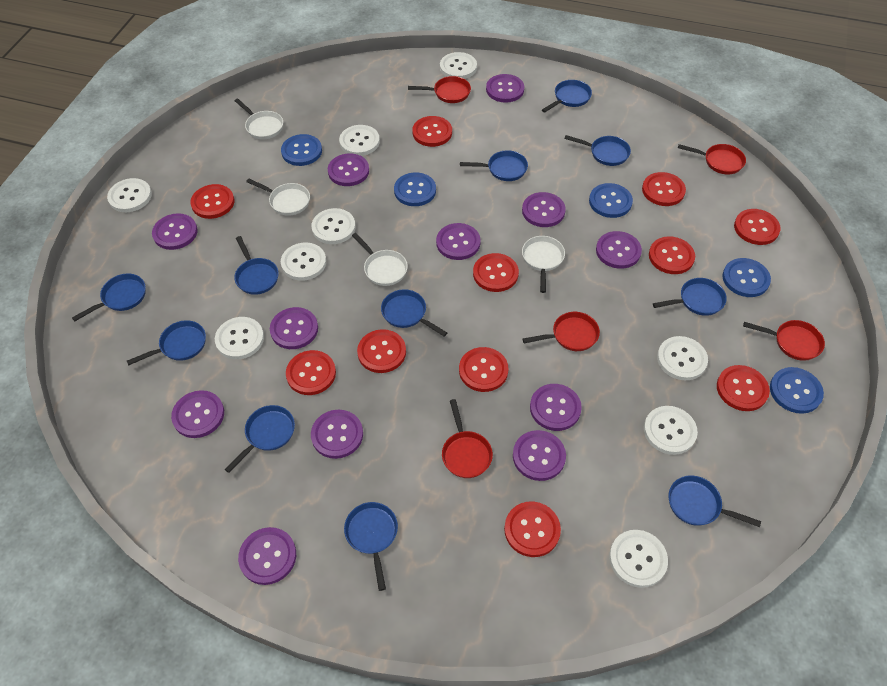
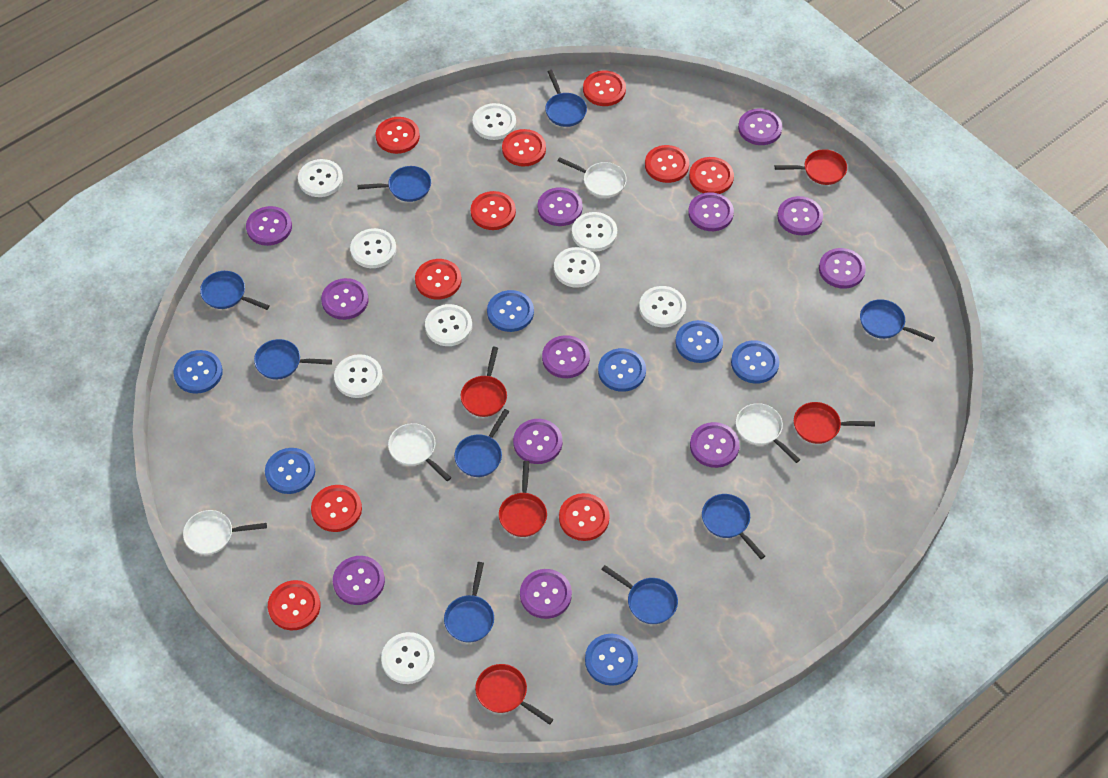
blue button: 5 -> 7
blue pan: 11 -> 9
red button: 11 -> 10

